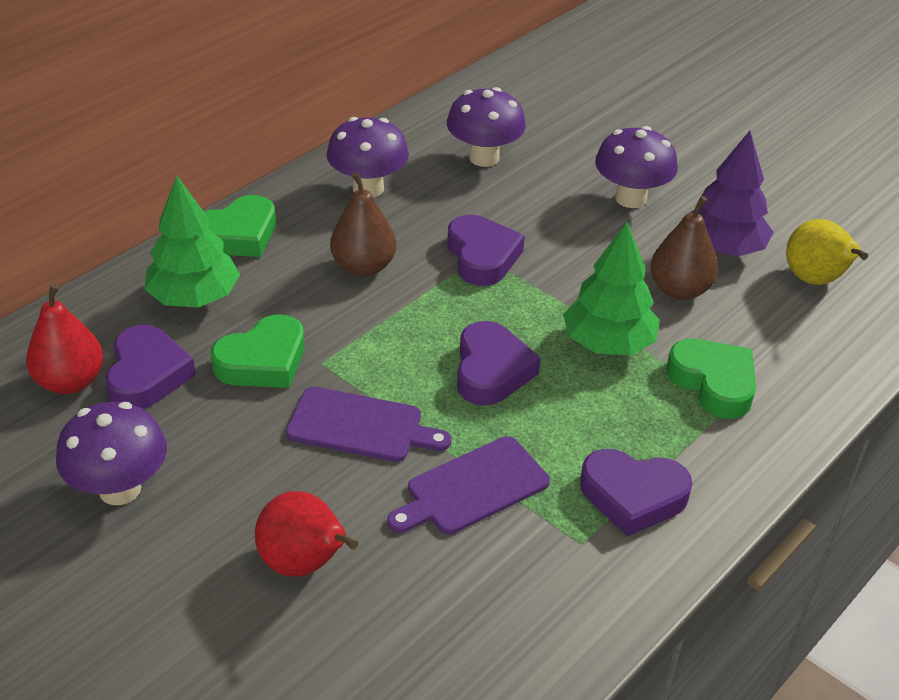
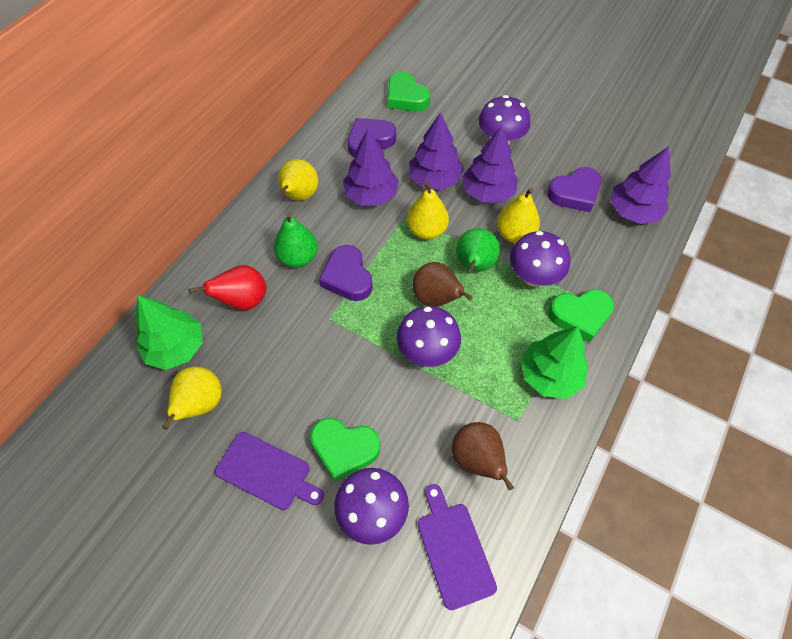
green pear: 0 -> 2
purple heart: 4 -> 3
purple tree: 1 -> 4
red pear: 2 -> 1
yellow pear: 1 -> 4

